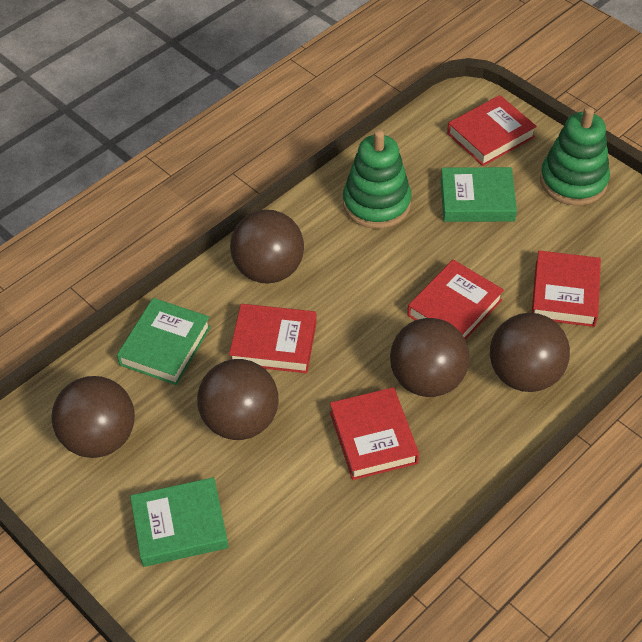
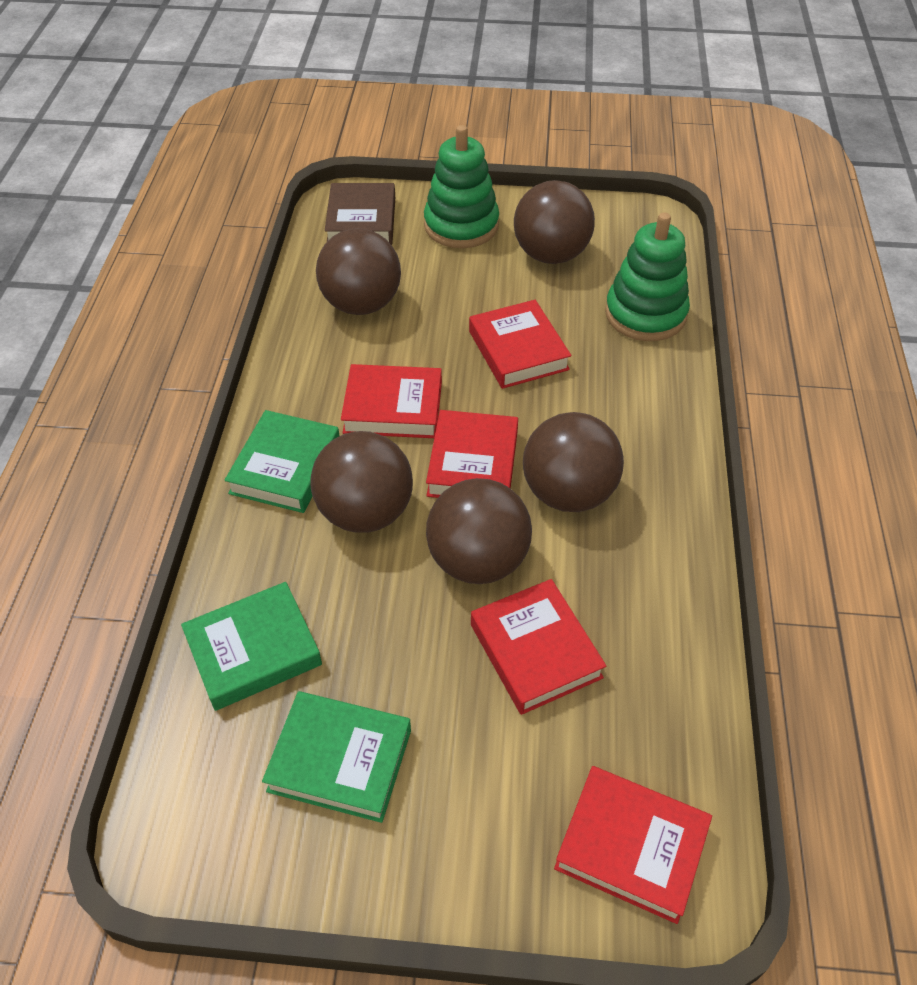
brown book: 0 -> 1

